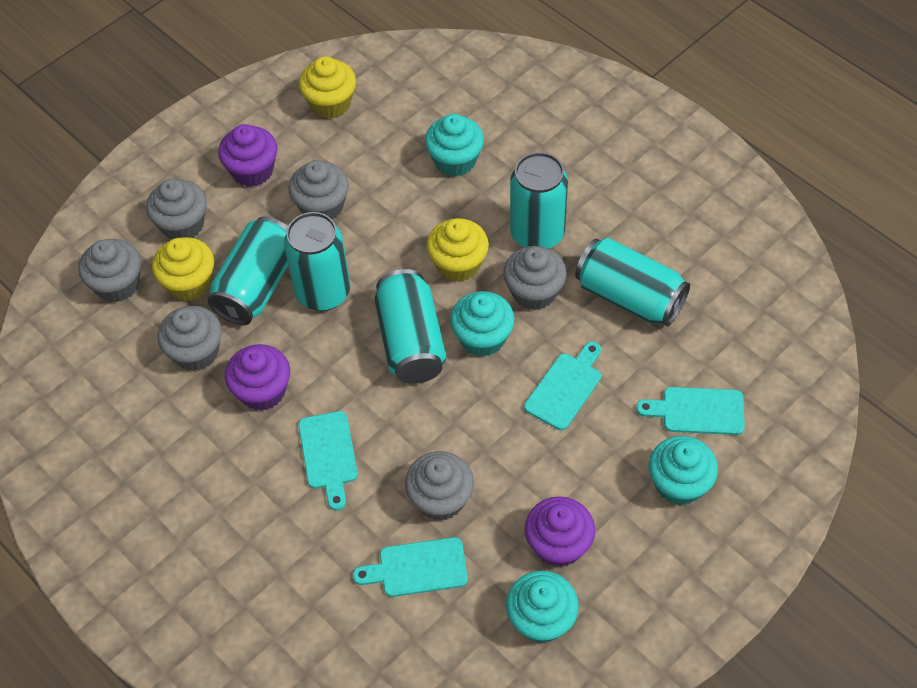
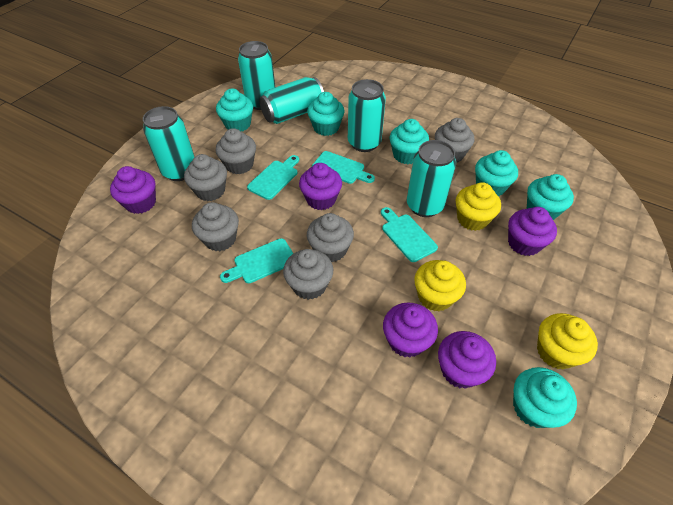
purple cupcake: 3 -> 5
turquoise cupcake: 4 -> 6

